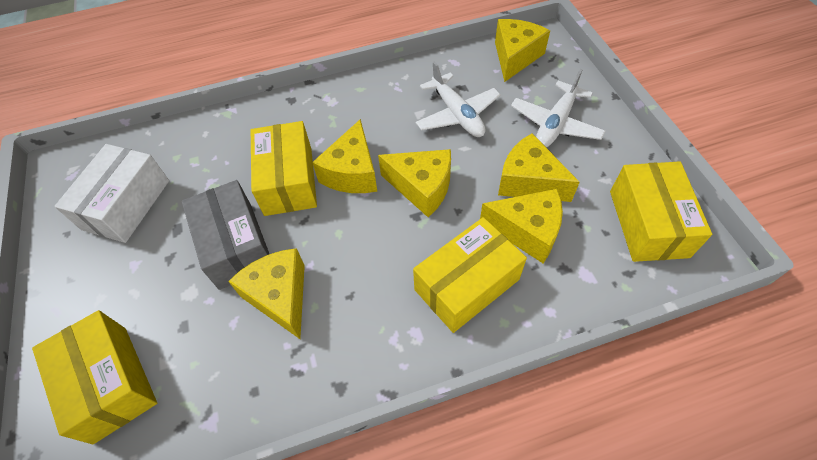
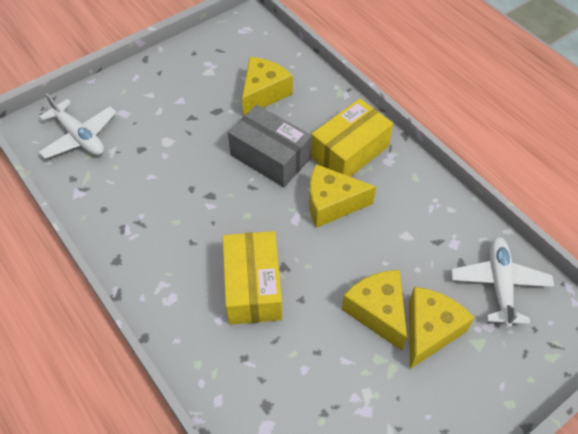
white box: 1 -> 0
yellow box: 4 -> 2
yellow cheese: 6 -> 4

